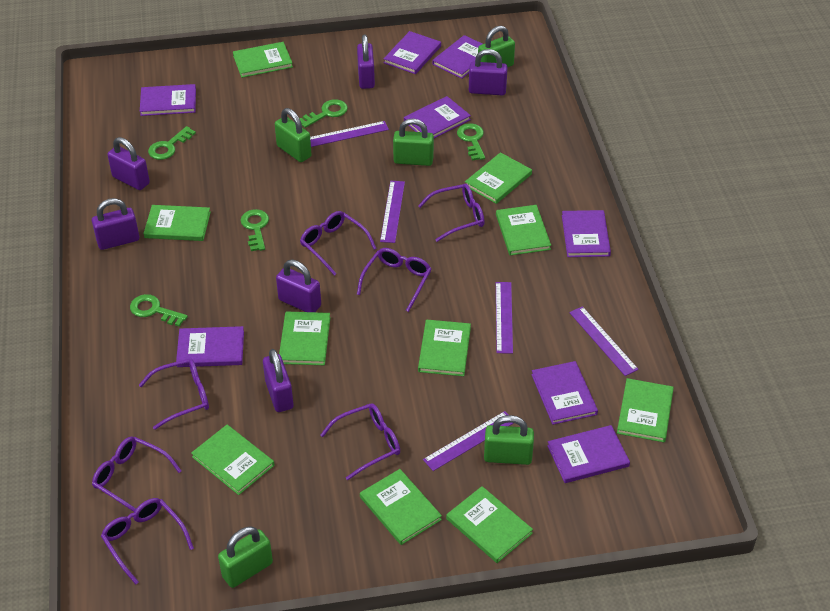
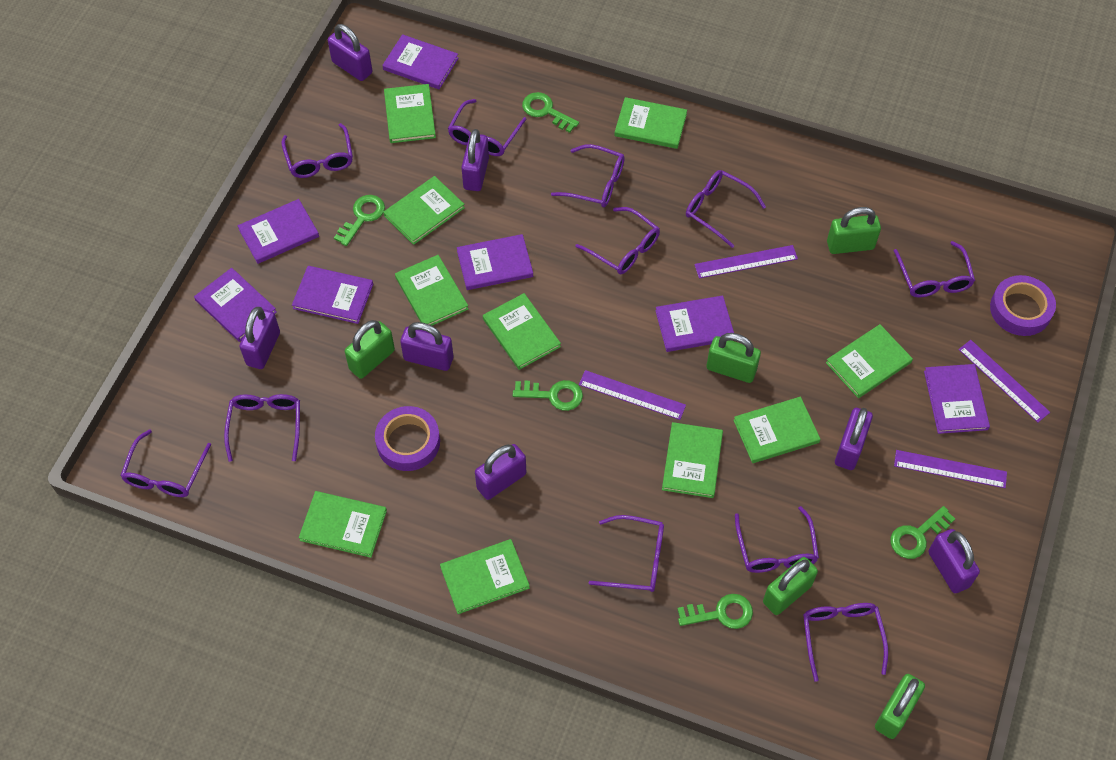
purple book: 8 -> 7
purple glasses: 7 -> 11
purple padlock: 6 -> 7
purple ruler: 5 -> 4
purple tape: 0 -> 2

